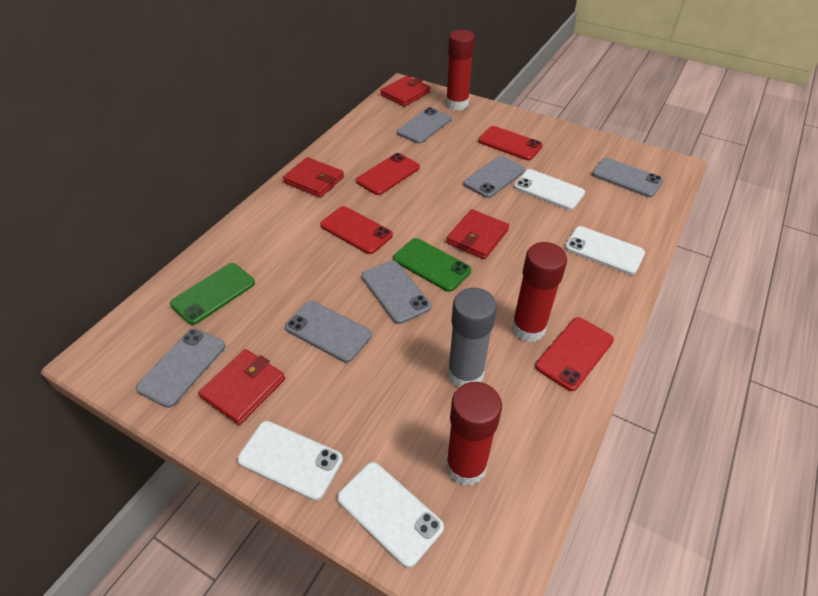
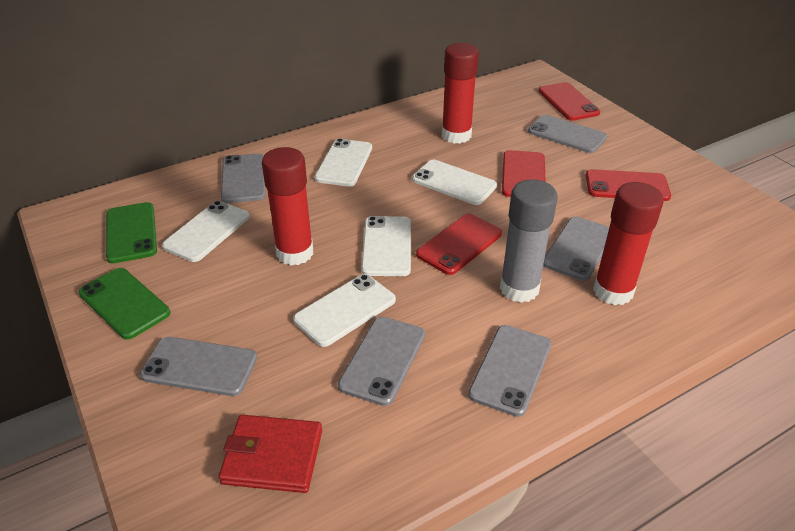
red wallet: 4 -> 1
white phone: 4 -> 5

